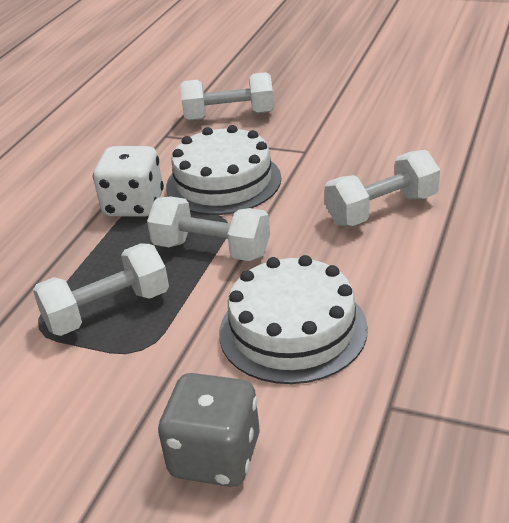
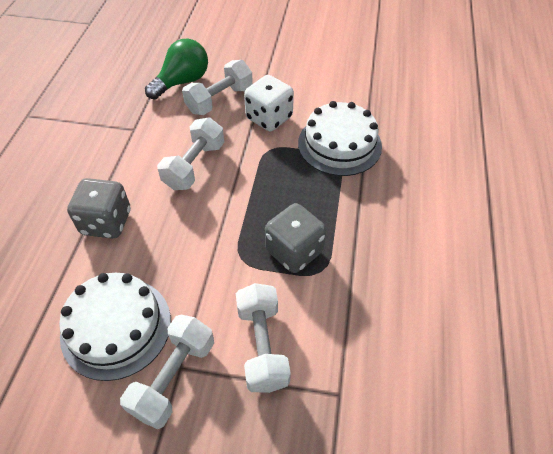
green light bulb: 0 -> 1
grey dice: 1 -> 2

